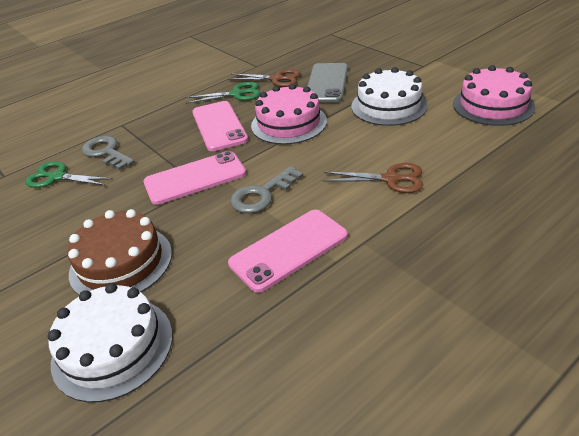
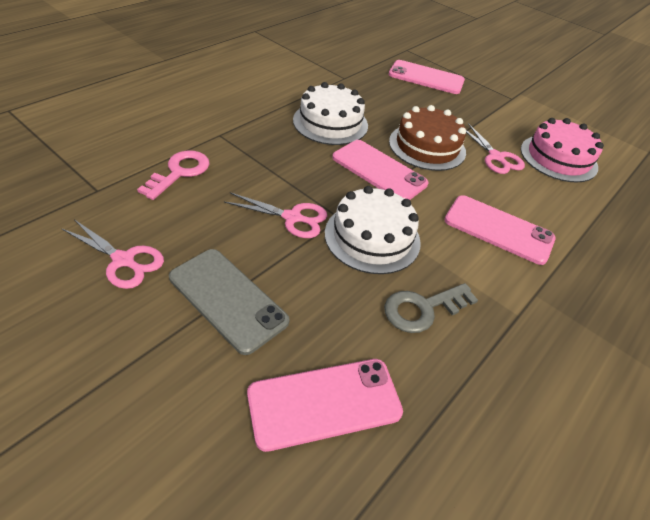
brown scissors: 2 -> 0
green scissors: 2 -> 0
grey key: 2 -> 1
pink cake: 2 -> 1
pink key: 0 -> 1
pink phone: 3 -> 4
pink scissors: 0 -> 3

